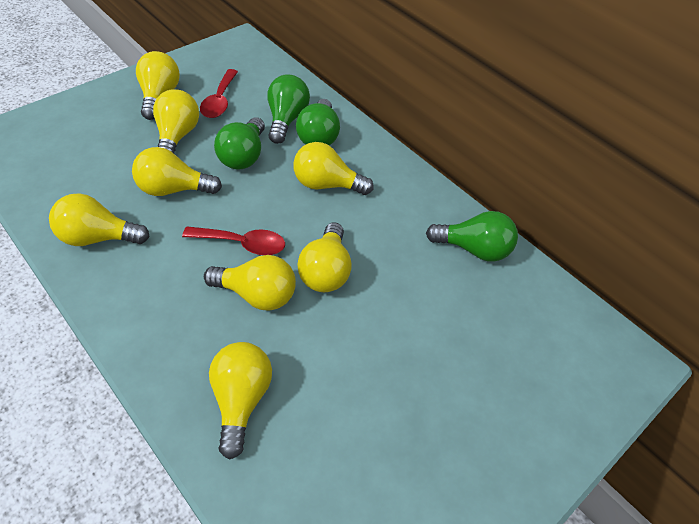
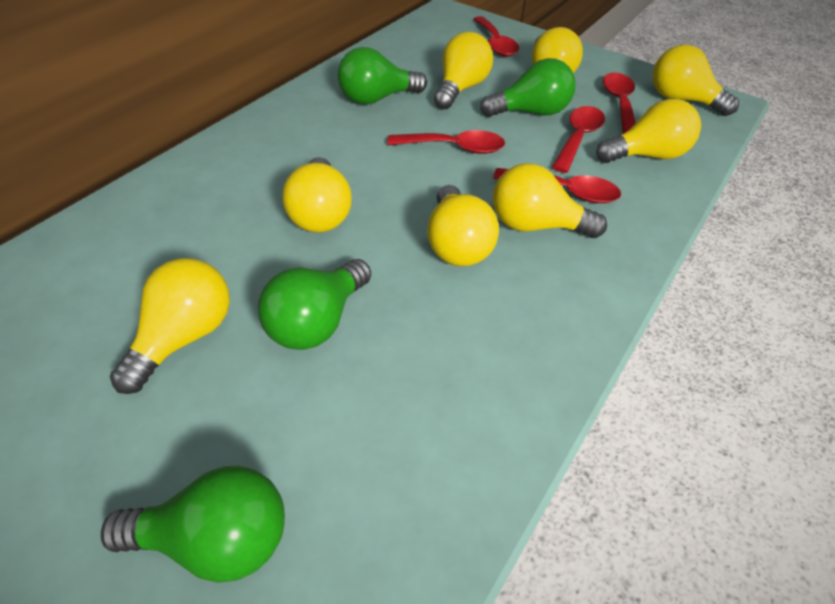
red spoon: 2 -> 5

